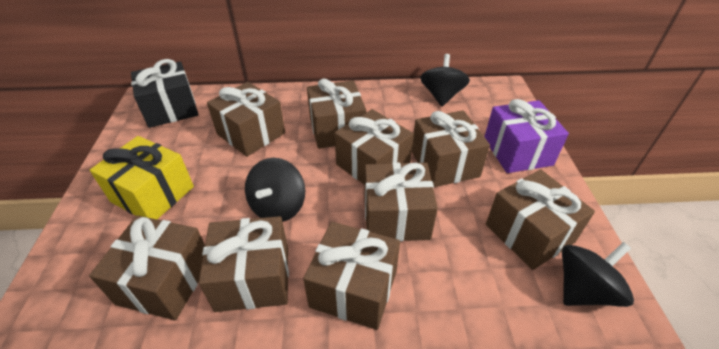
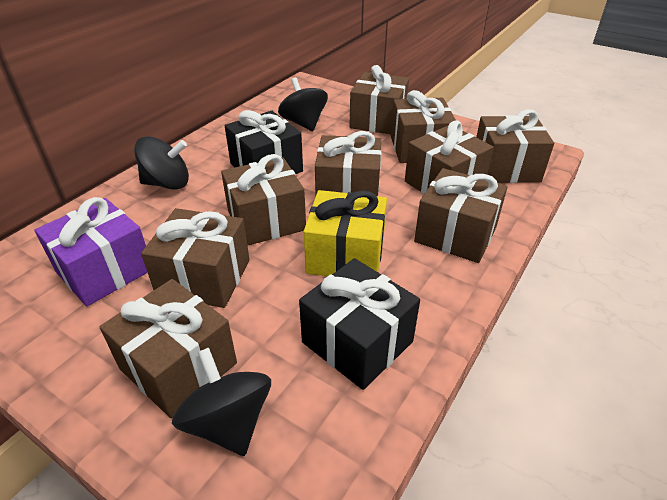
black gift: 1 -> 2

